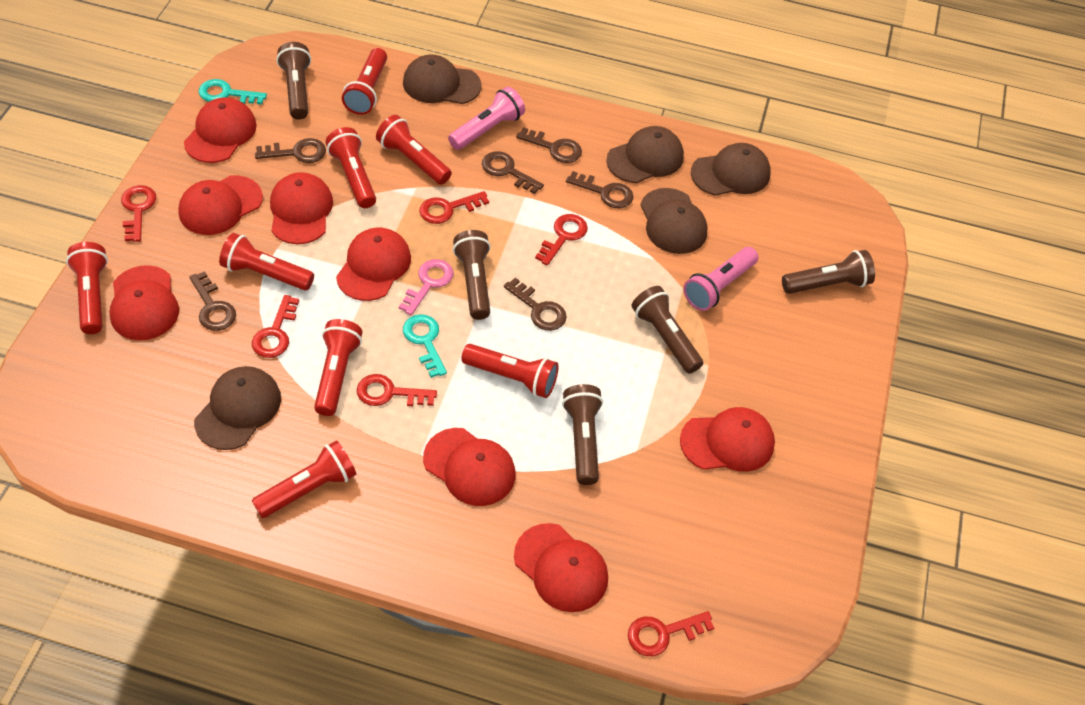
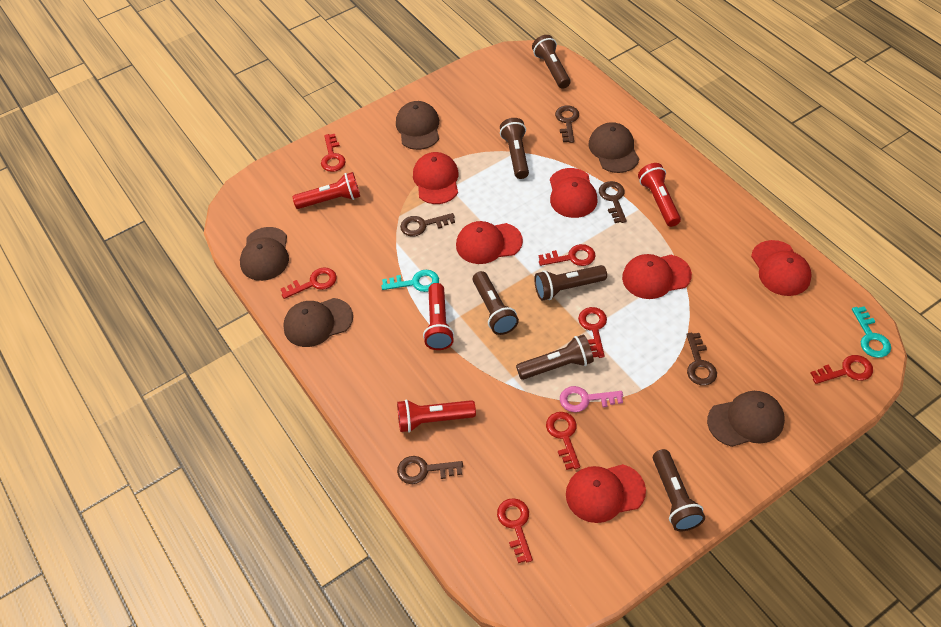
brown flashlight: 5 -> 6
brown key: 6 -> 5
pink flashlight: 2 -> 0
red cap: 8 -> 6
red flashlight: 8 -> 4
red key: 6 -> 7

